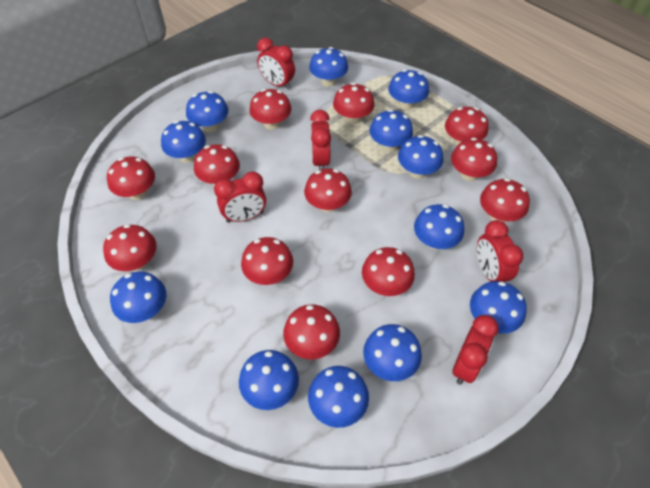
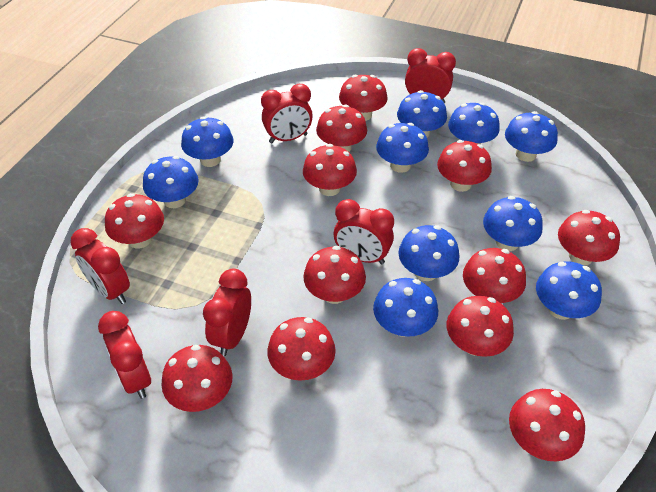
blue mushroom: 12 -> 10
red clock: 5 -> 6

